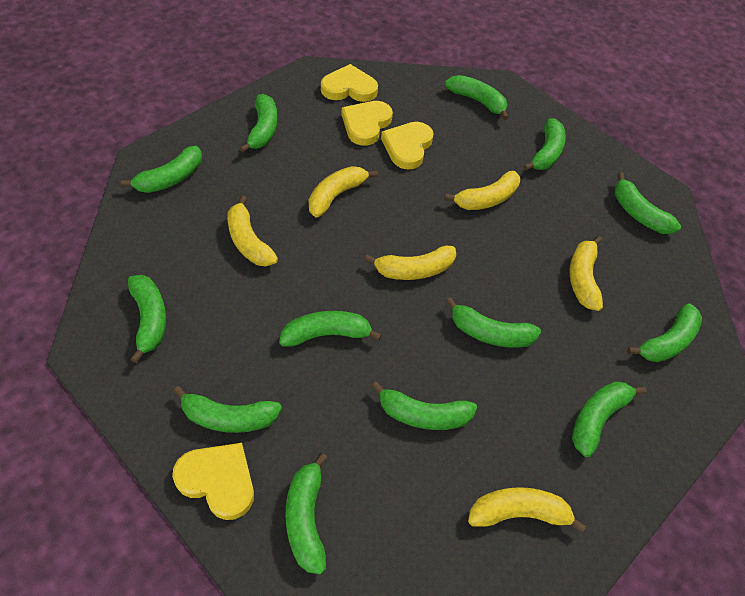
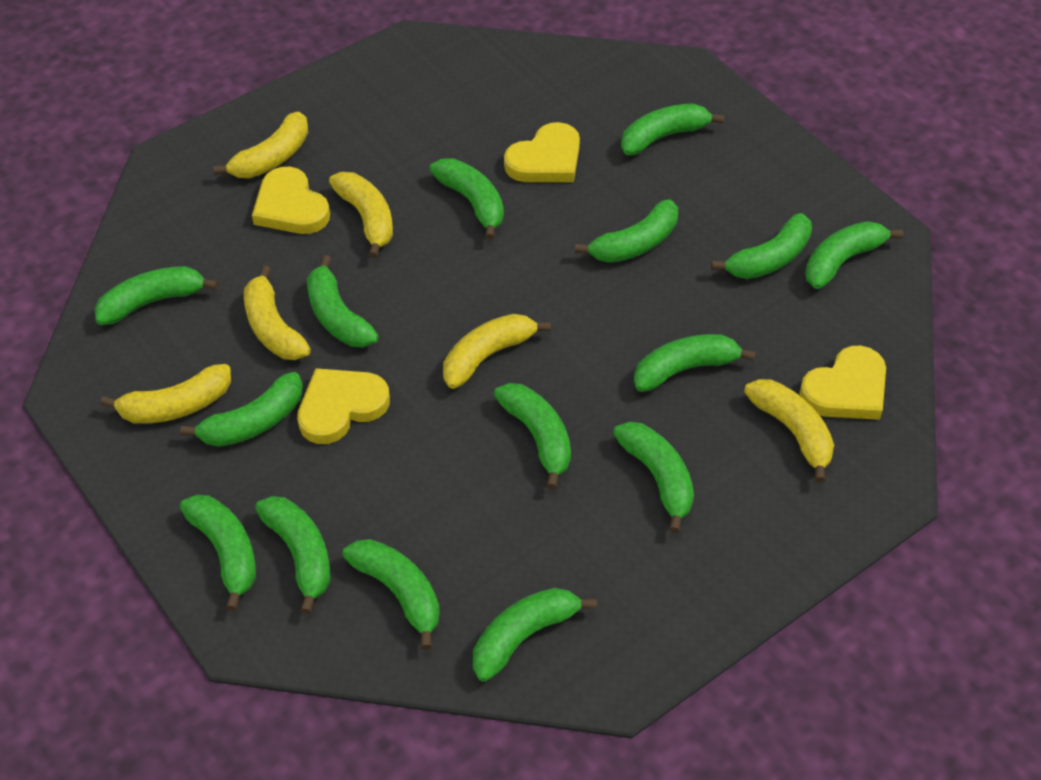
green banana: 13 -> 15

